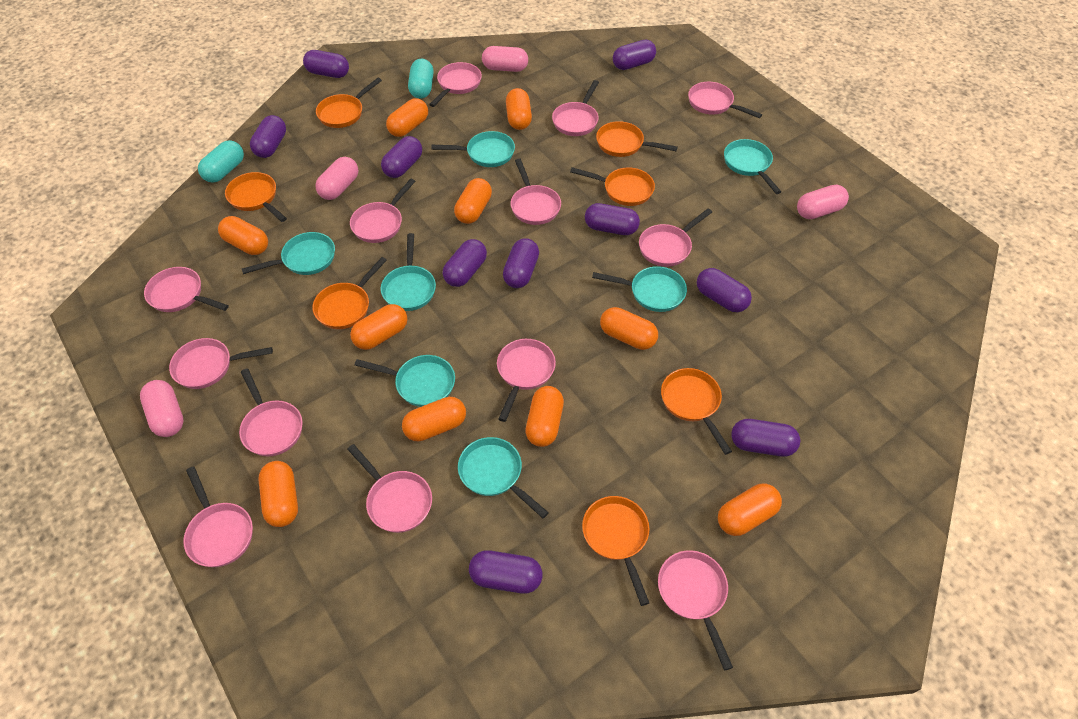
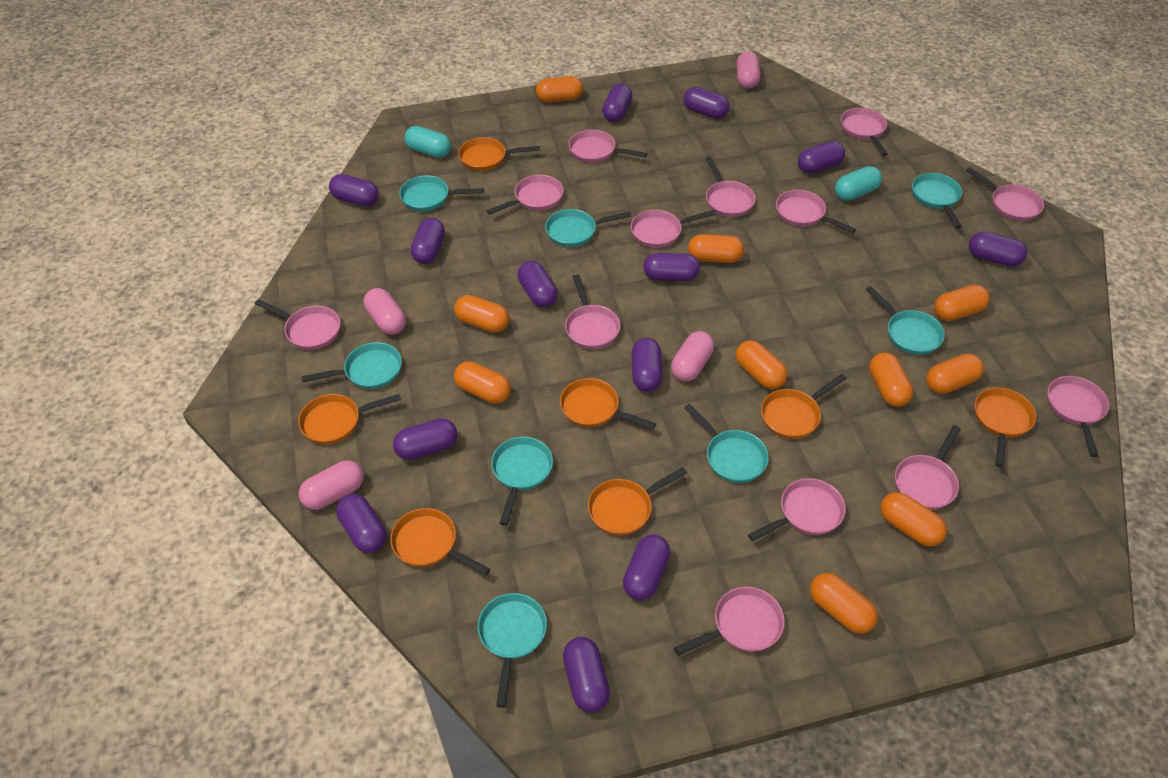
purple capsule: 10 -> 13
turquoise pan: 7 -> 8

